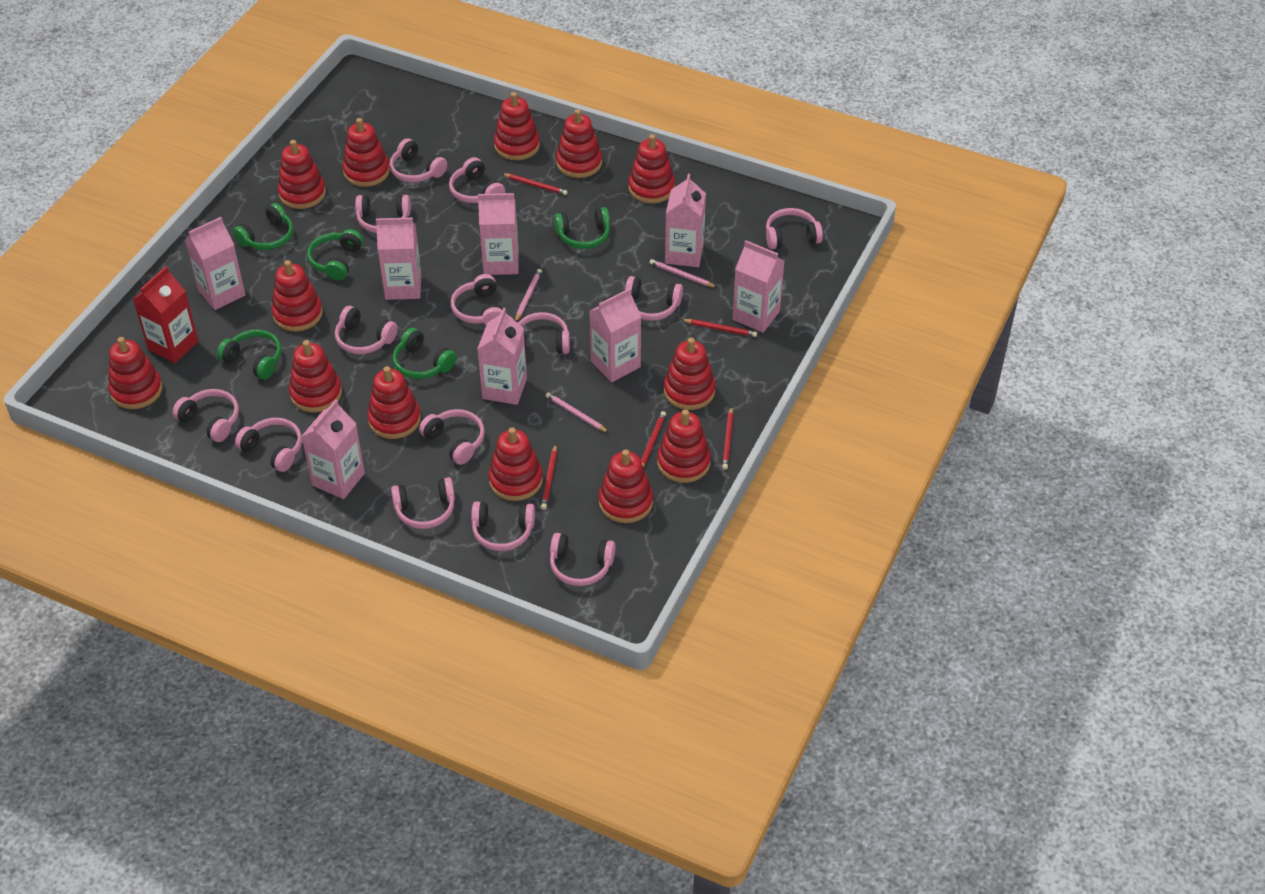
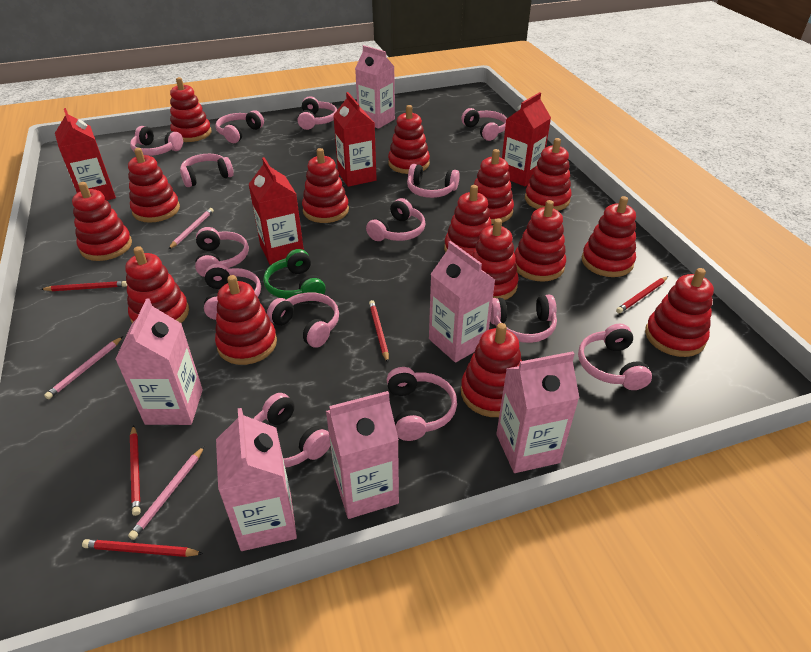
green headphones: 5 -> 1
pink carton: 8 -> 6
red carton: 1 -> 4
red stacking toy: 13 -> 15

